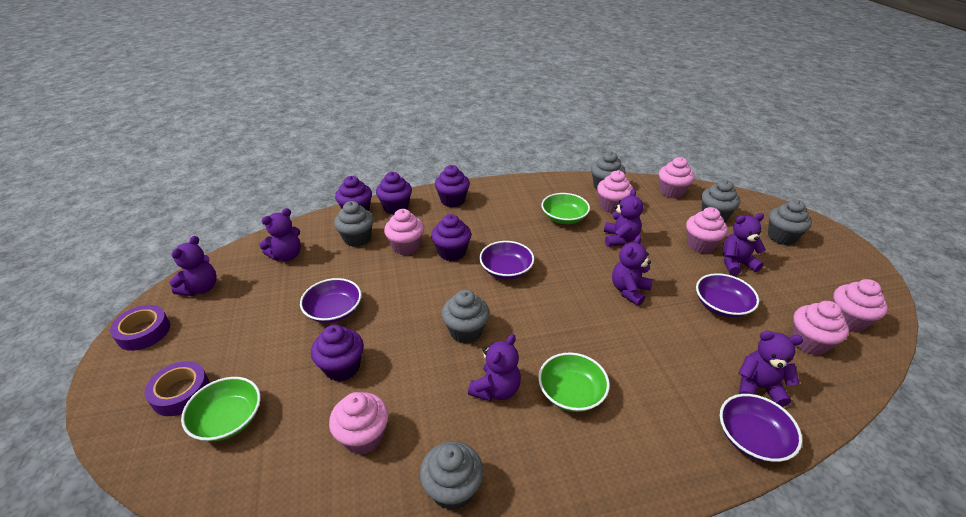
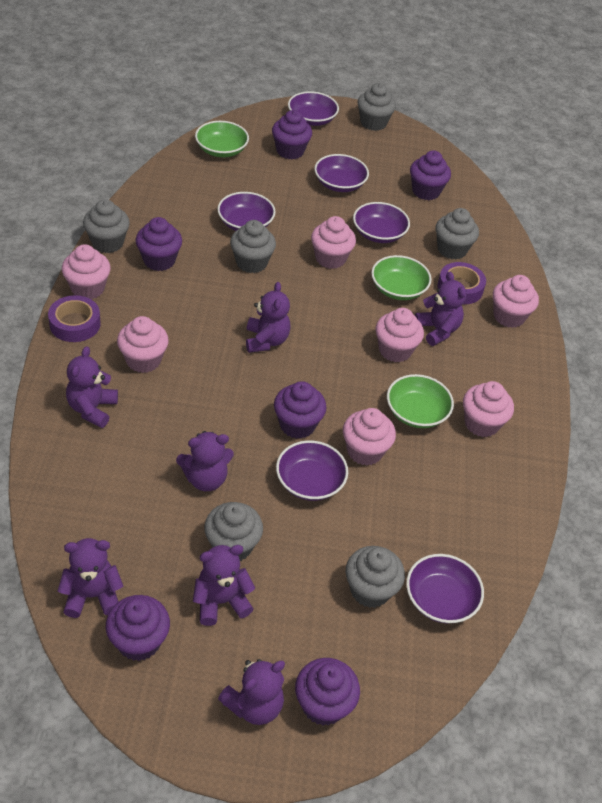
purple bowl: 4 -> 6
purple cupcake: 5 -> 6

